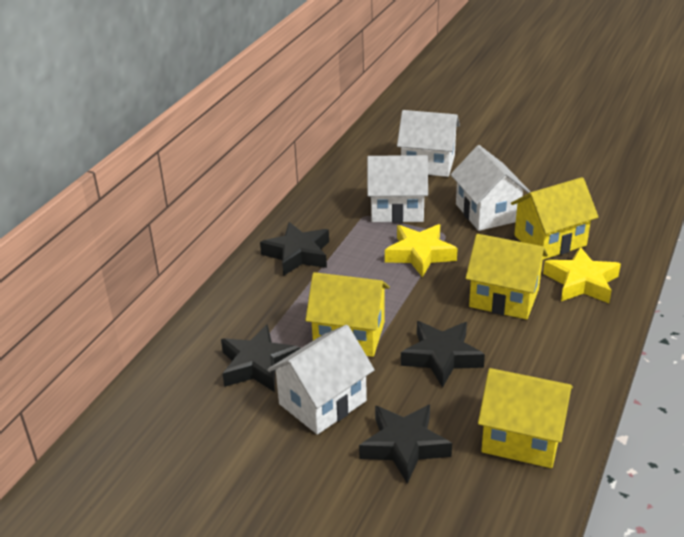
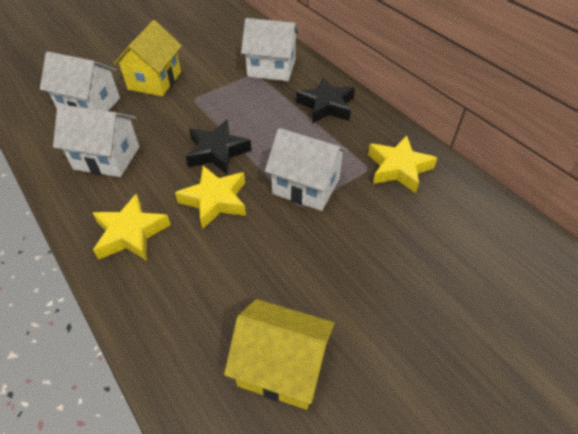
black star: 4 -> 2
yellow house: 4 -> 2
yellow star: 2 -> 3

